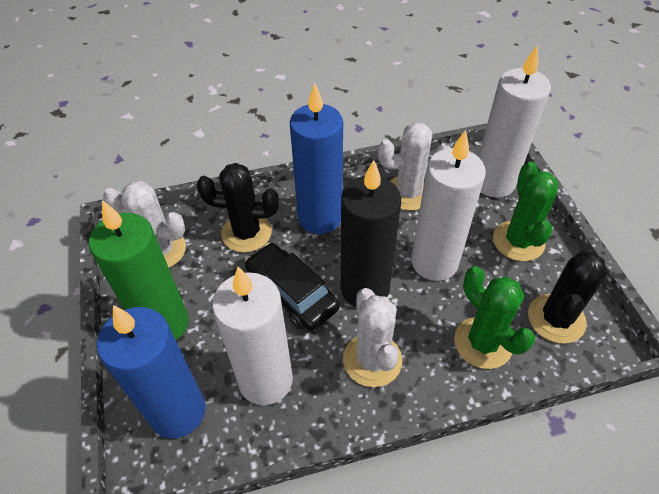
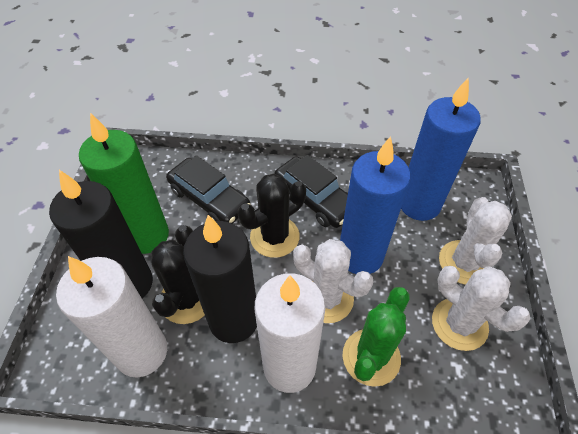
black candle: 1 -> 2
black car: 1 -> 2
green cactus: 2 -> 1
white candle: 3 -> 2

